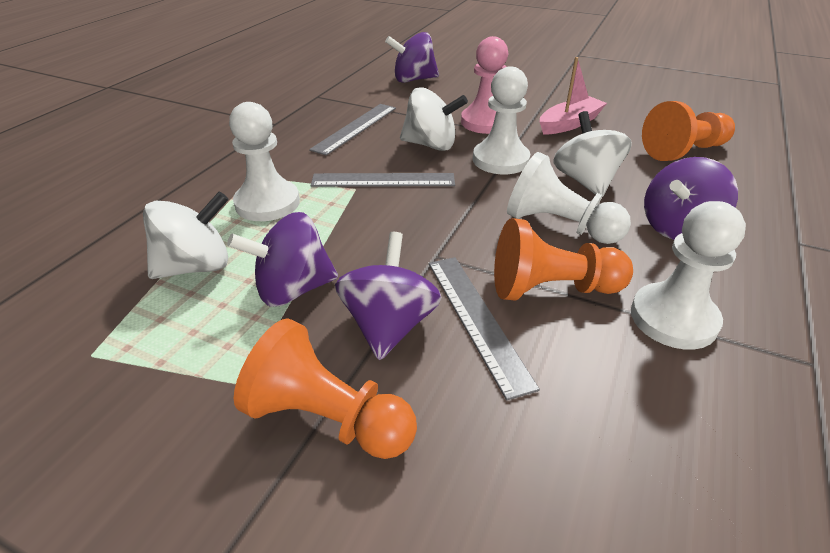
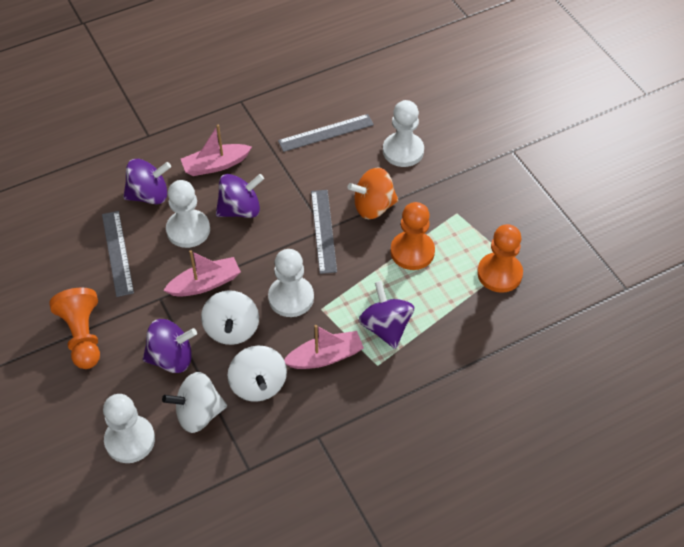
orange spinning top: 0 -> 1
pink boat: 1 -> 3
pink pawn: 1 -> 0

